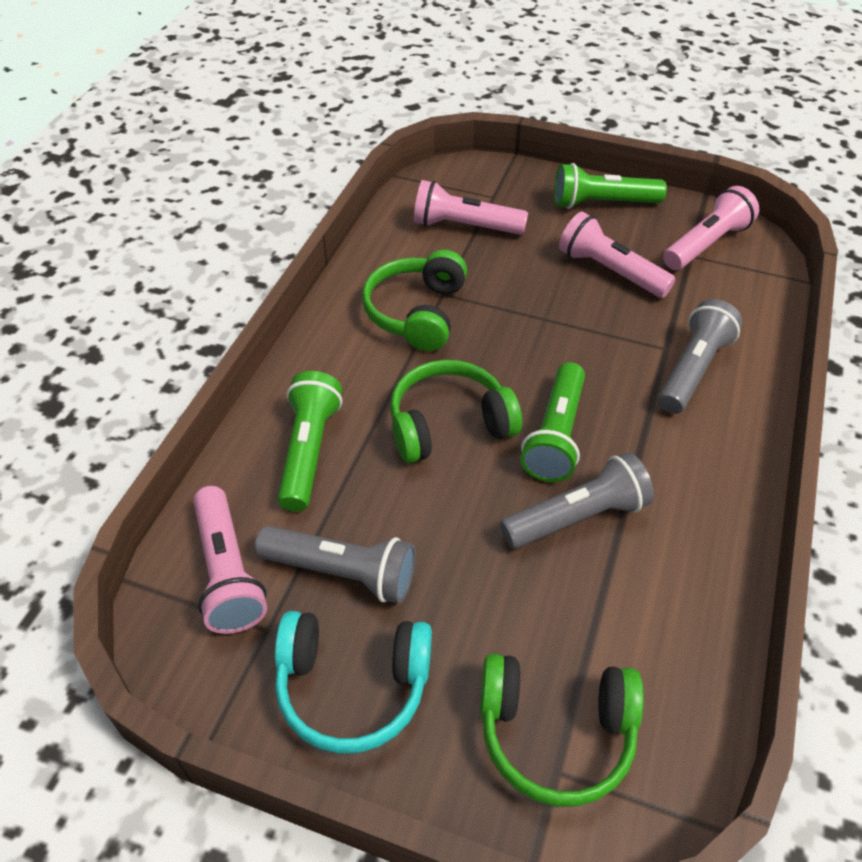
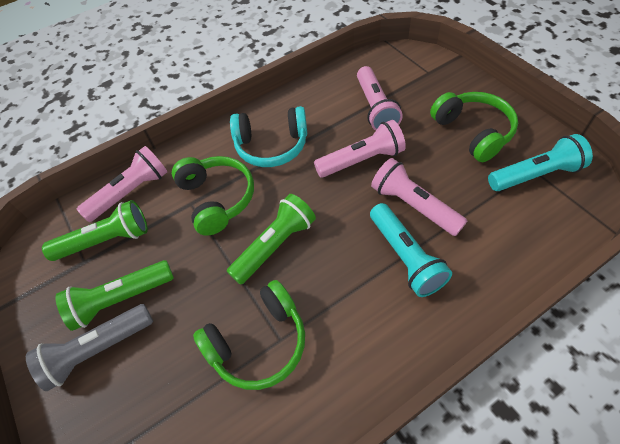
grey flashlight: 3 -> 1
turquoise flashlight: 0 -> 2

